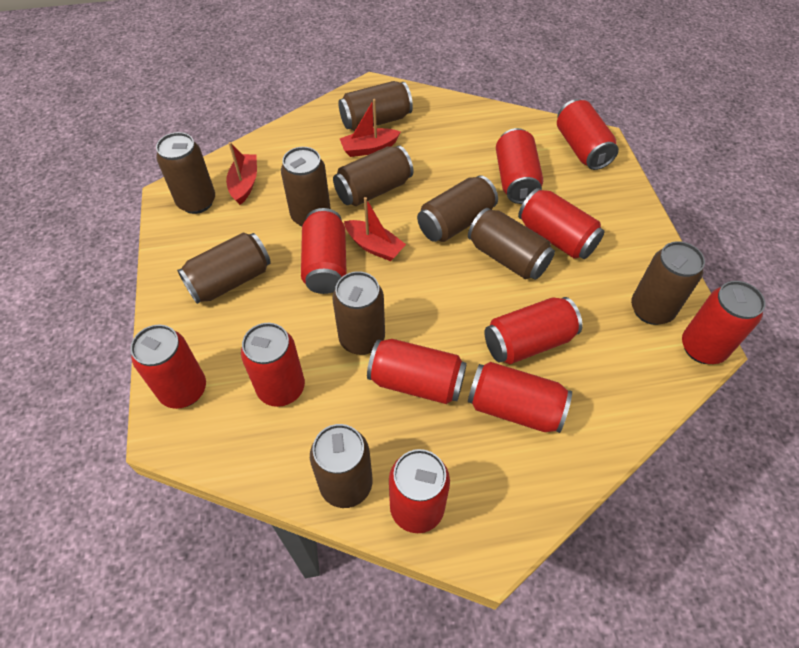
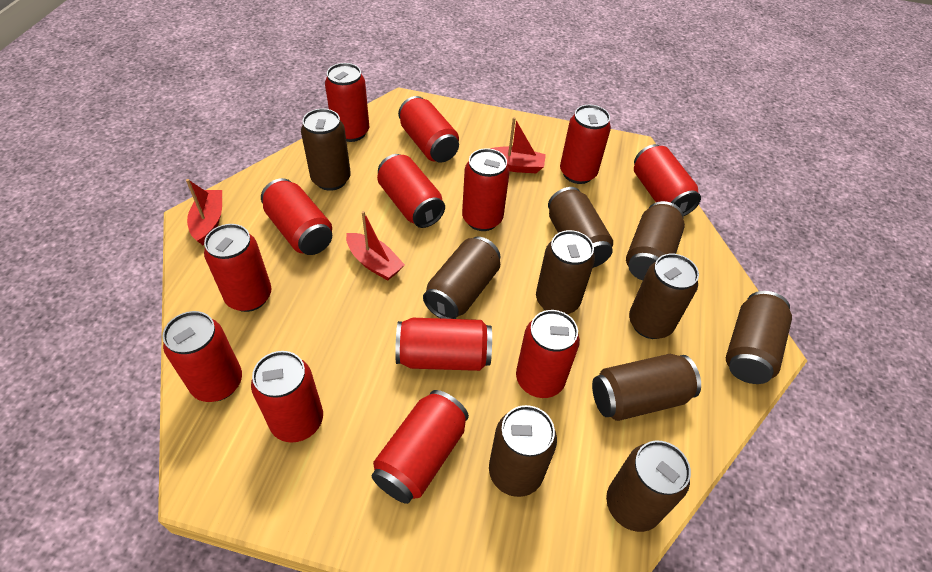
red can: 11 -> 13

